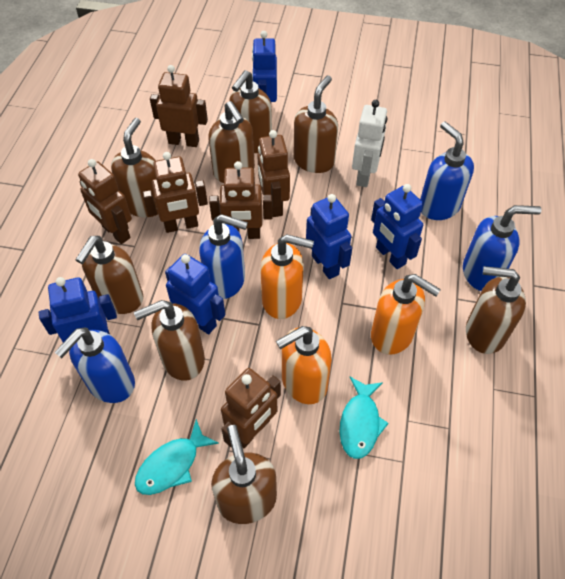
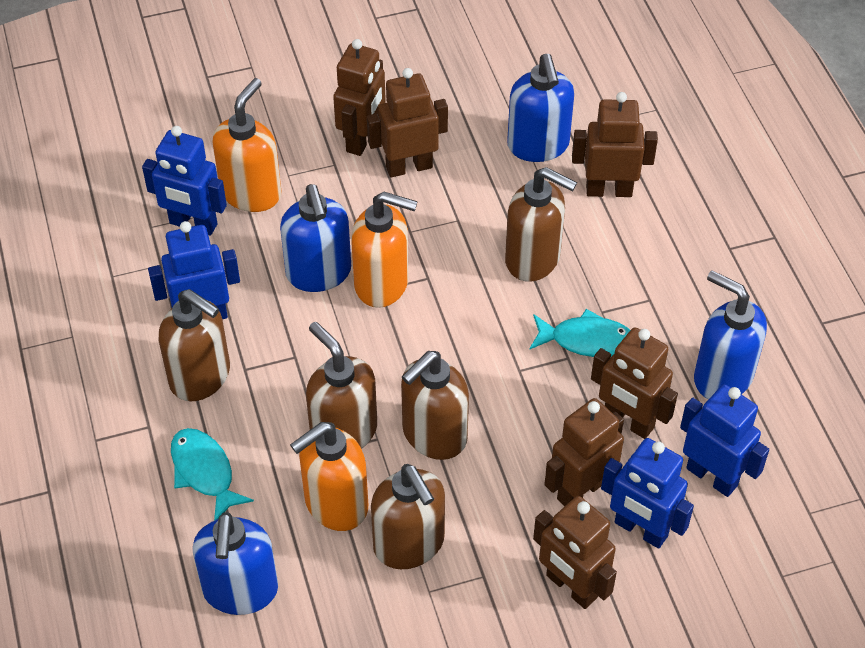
blue robot: 5 -> 4
brown soap dispenser: 8 -> 5
white robot: 1 -> 0

